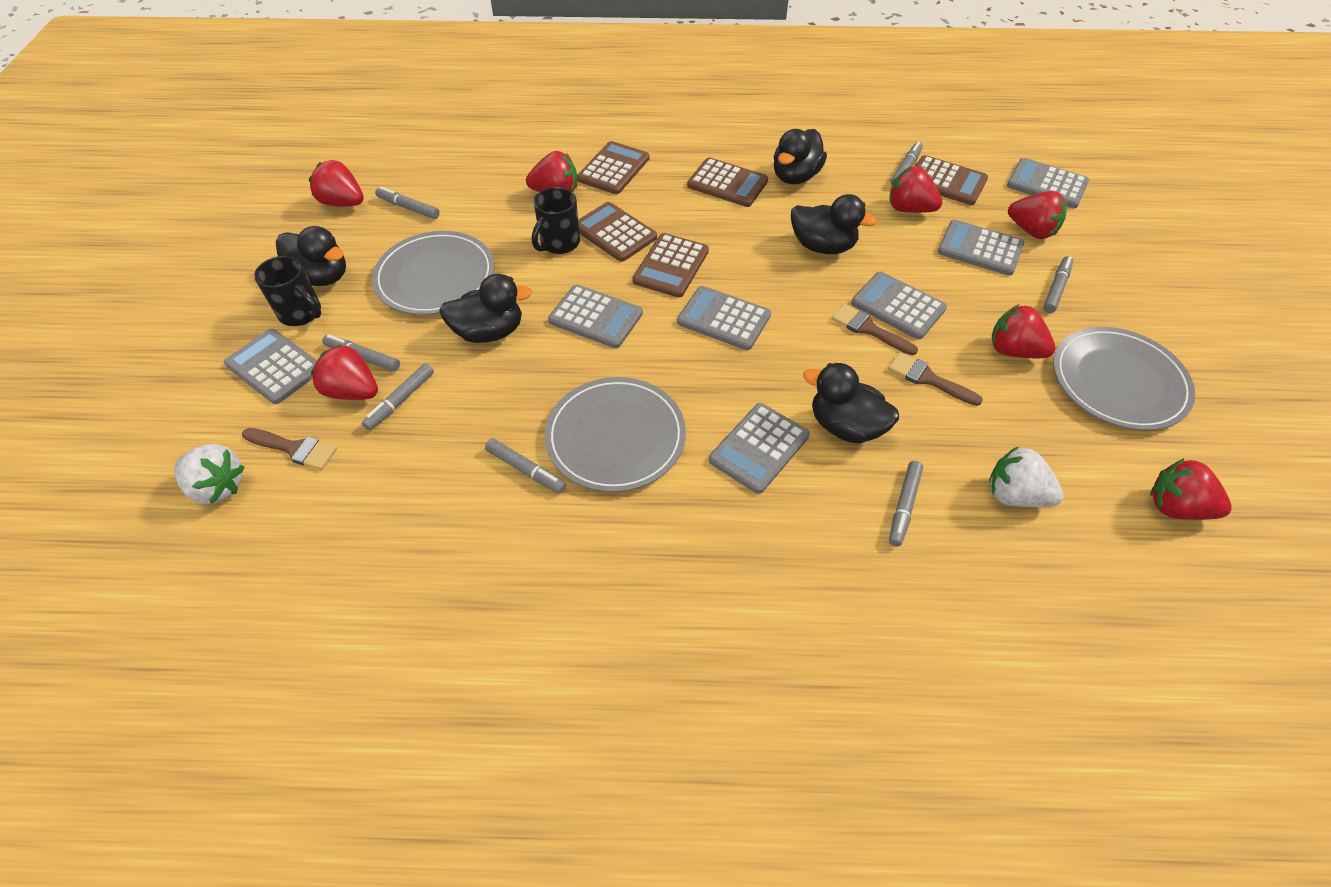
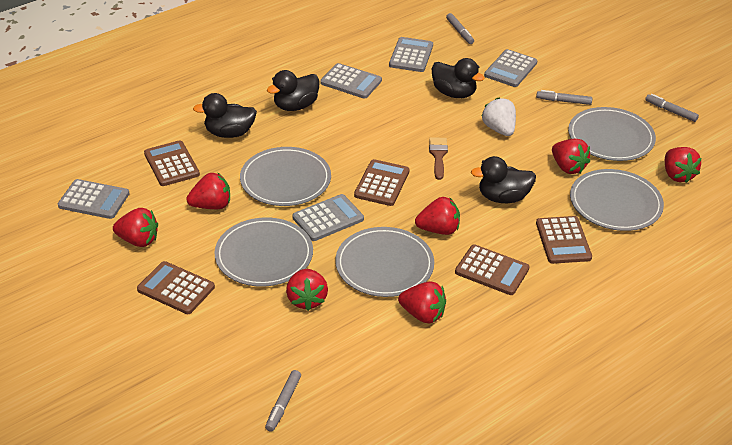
black duck: 5 -> 4
black mug: 2 -> 0
brown brush: 3 -> 1
grey calculator: 7 -> 5
grey marker: 7 -> 4
grey plate: 3 -> 5
white strawberry: 2 -> 1

